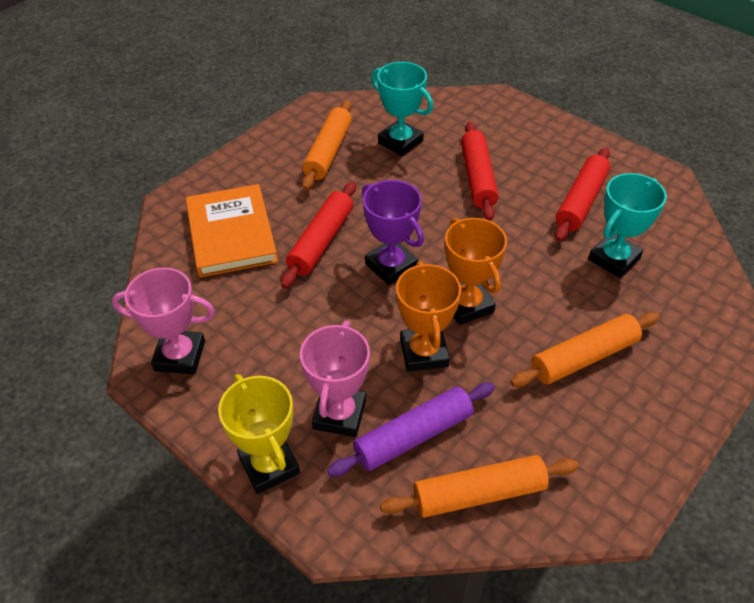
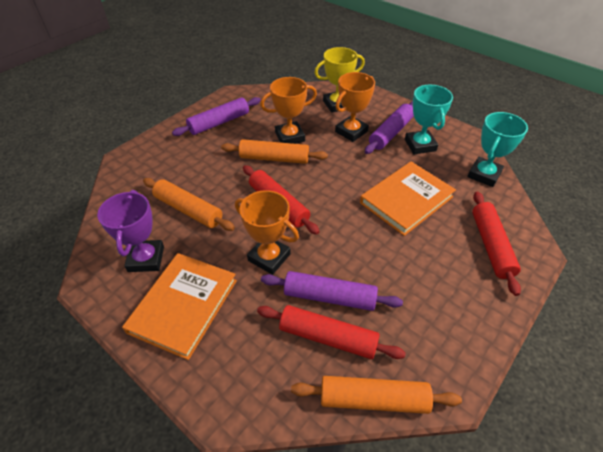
orange book: 1 -> 2
orange trophy: 2 -> 3
pink trophy: 2 -> 0
purple rolling pin: 1 -> 3

